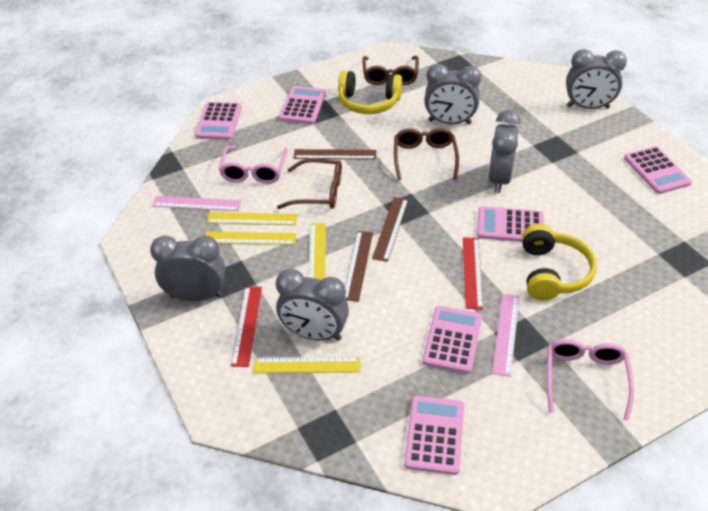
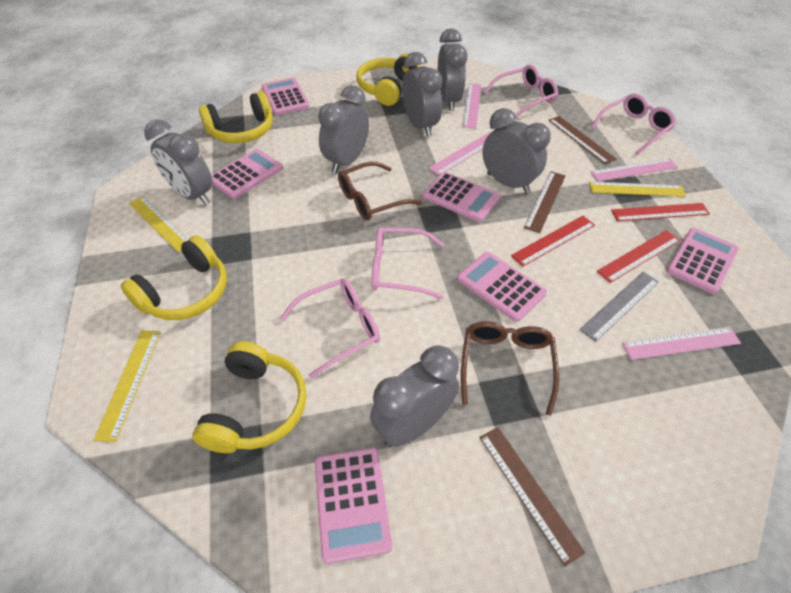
brown glasses: 3 -> 2
grey clock: 5 -> 6
grey ruler: 0 -> 1
pink glasses: 2 -> 4
pink ruler: 2 -> 4
red ruler: 2 -> 3
yellow headphones: 2 -> 4
yellow ruler: 4 -> 3

